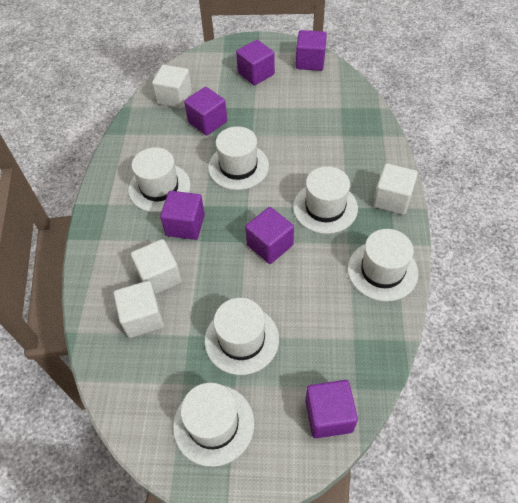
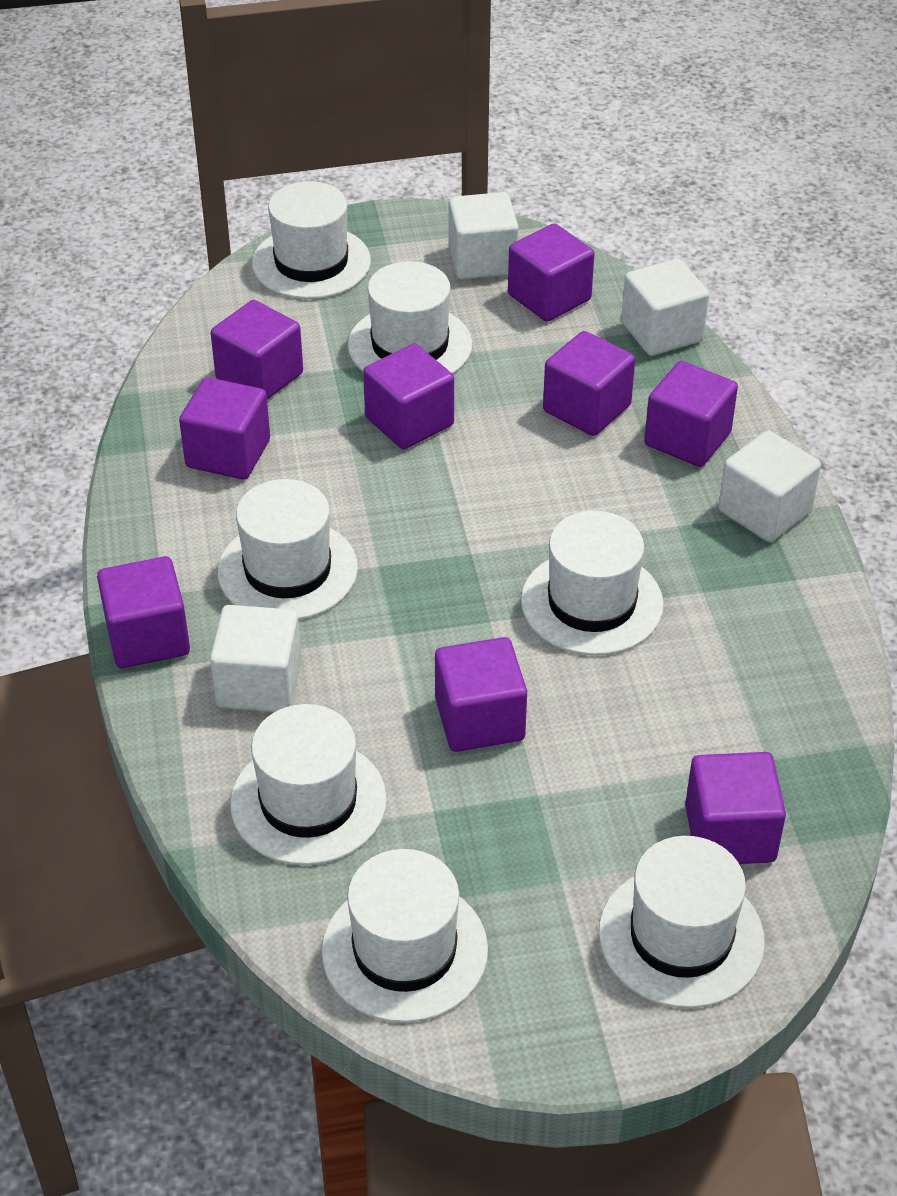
purple cube: 6 -> 9
white hat: 6 -> 7

